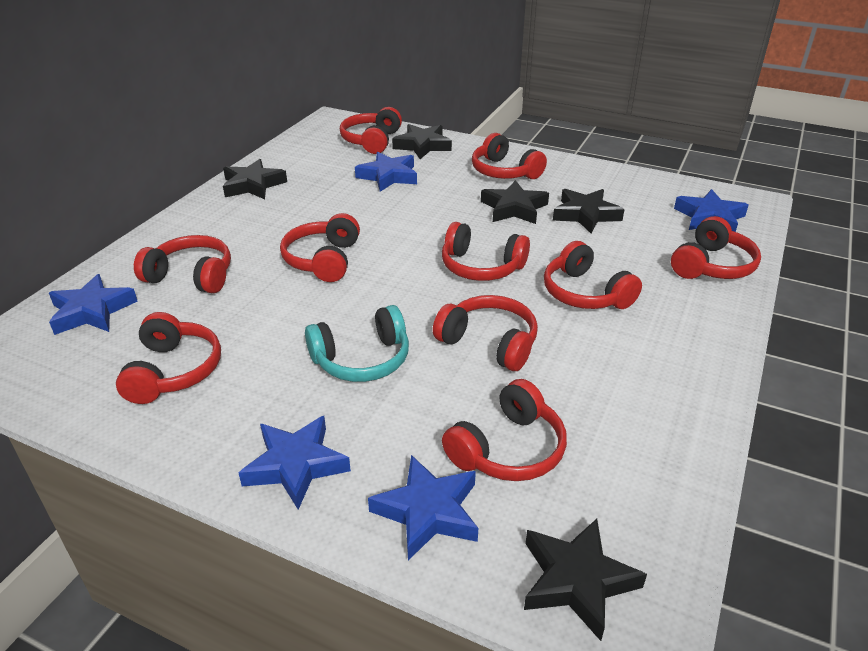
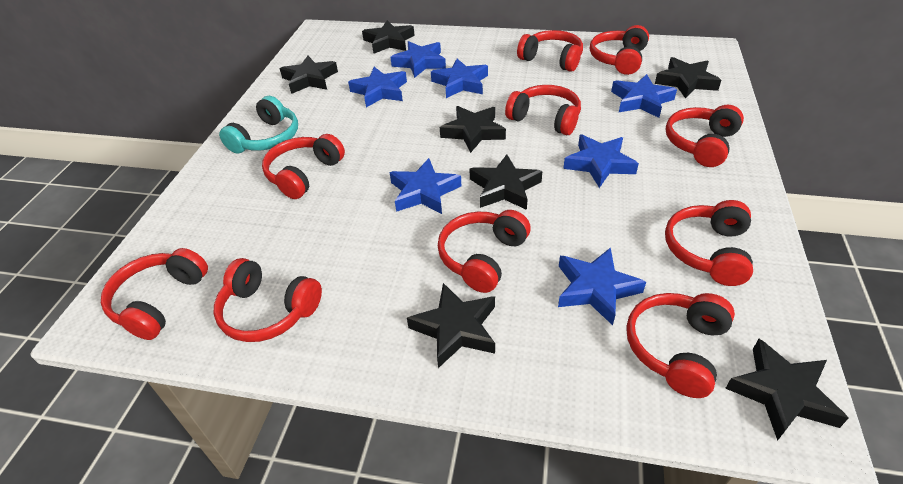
black star: 5 -> 7
blue star: 5 -> 7

